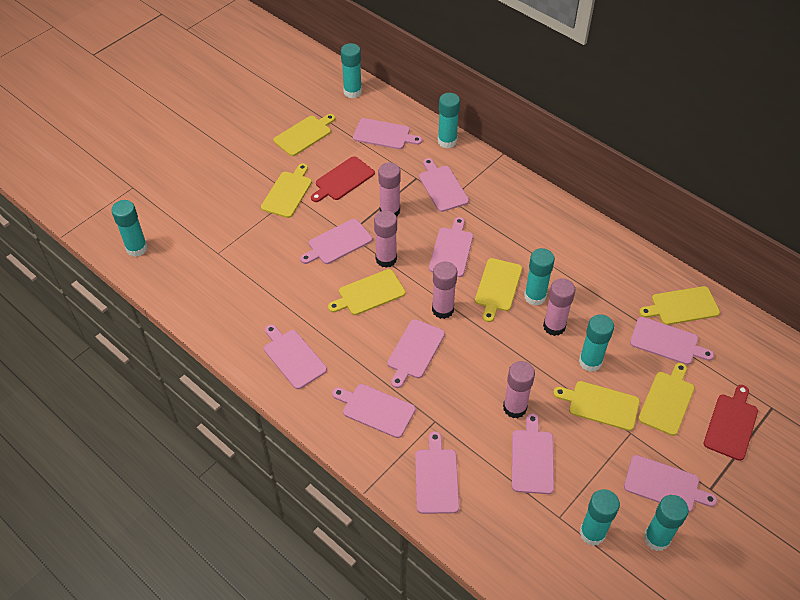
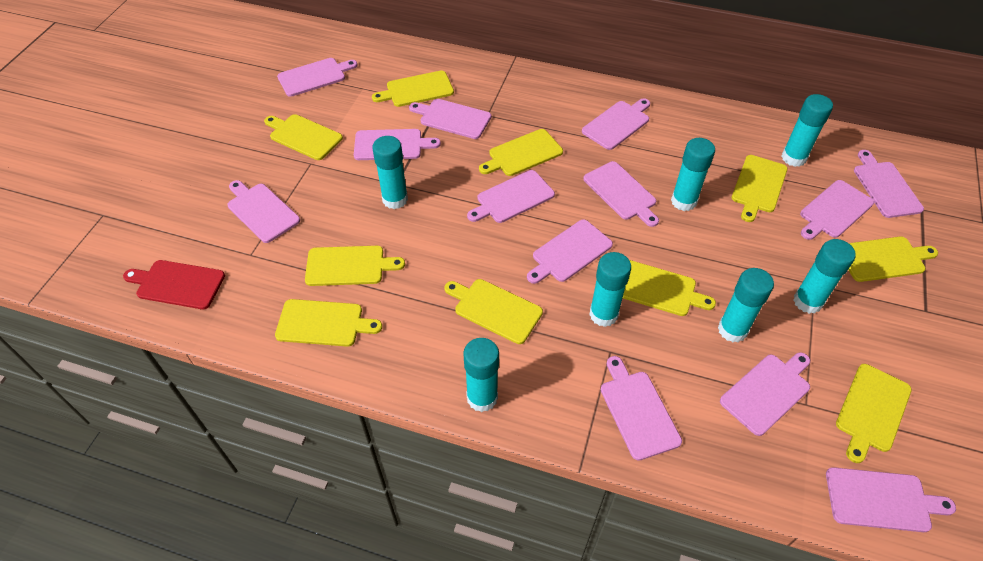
pink cutting board: 11 -> 13
pink glue stick: 5 -> 0
red cutting board: 2 -> 1
yellow cutting board: 7 -> 10

